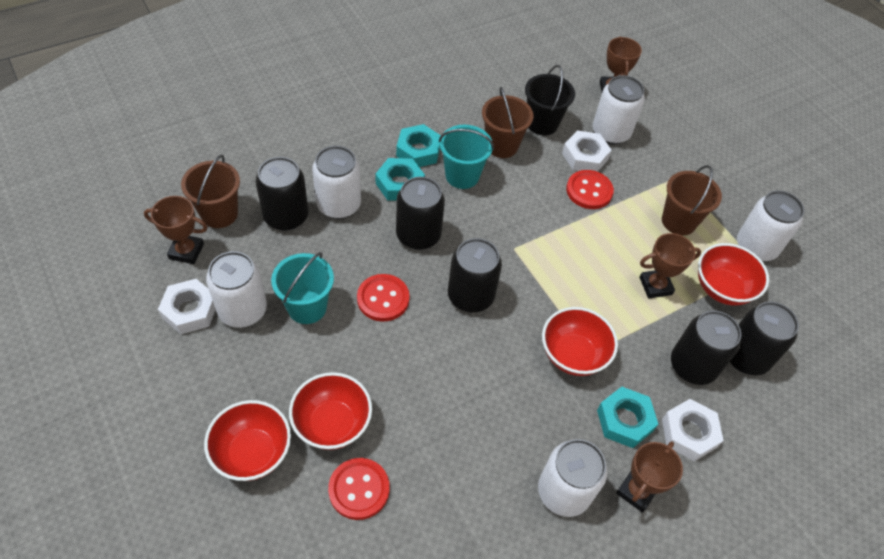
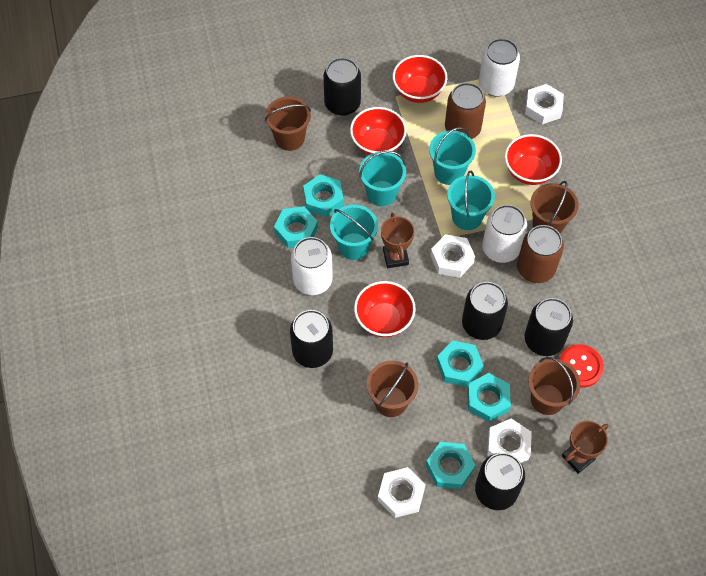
black bucket: 1 -> 0
brown bucket: 3 -> 4
brown can: 0 -> 2
brown trophy: 4 -> 2
red button: 3 -> 1
turquoise bucket: 2 -> 4
turquoise nut: 3 -> 5
white can: 5 -> 3
white nut: 3 -> 4

